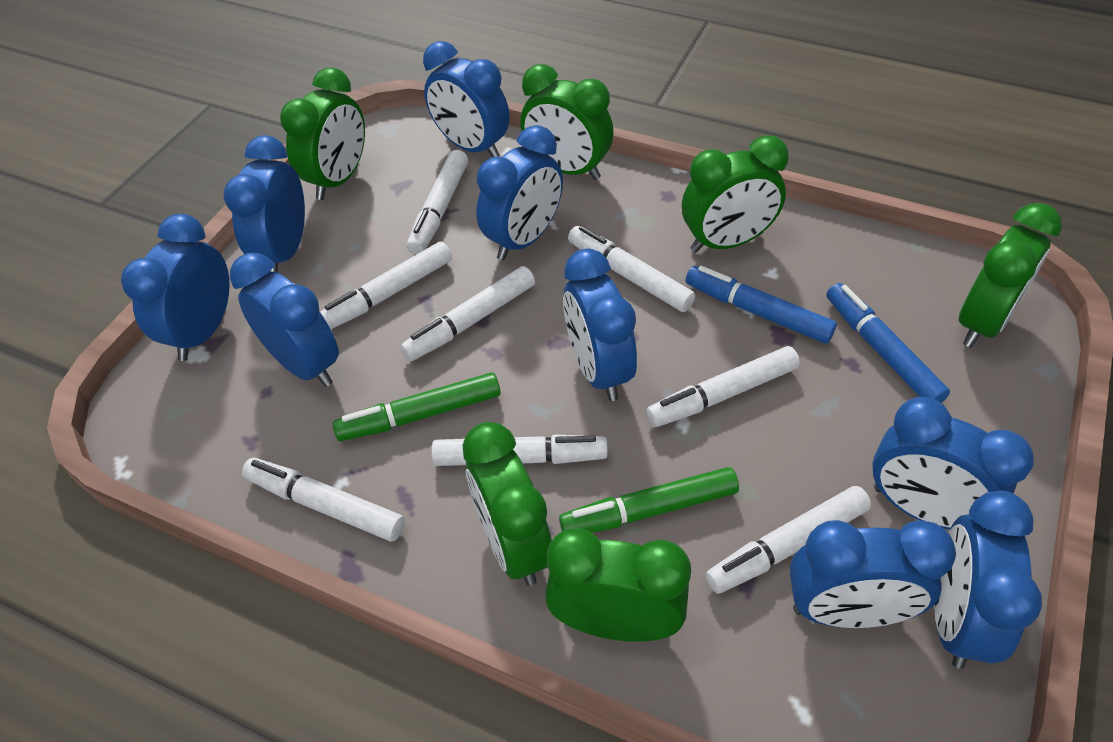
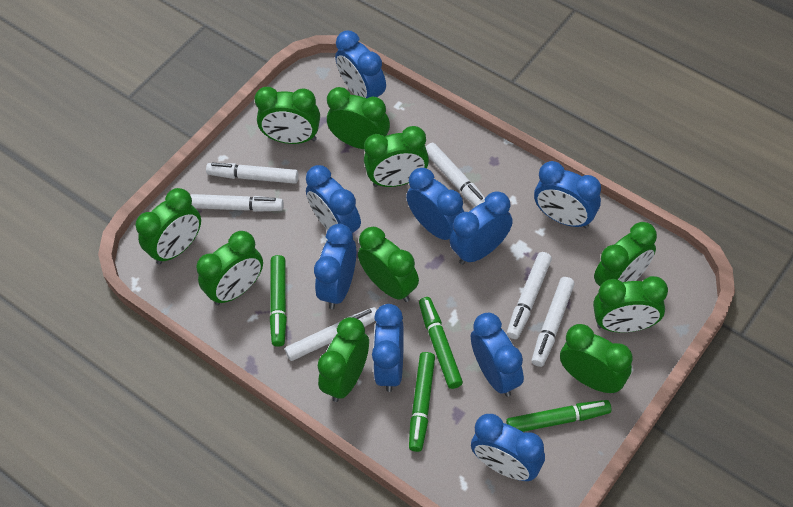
blue marker: 2 -> 0
green clock: 6 -> 10
green marker: 2 -> 4
white marker: 8 -> 6

